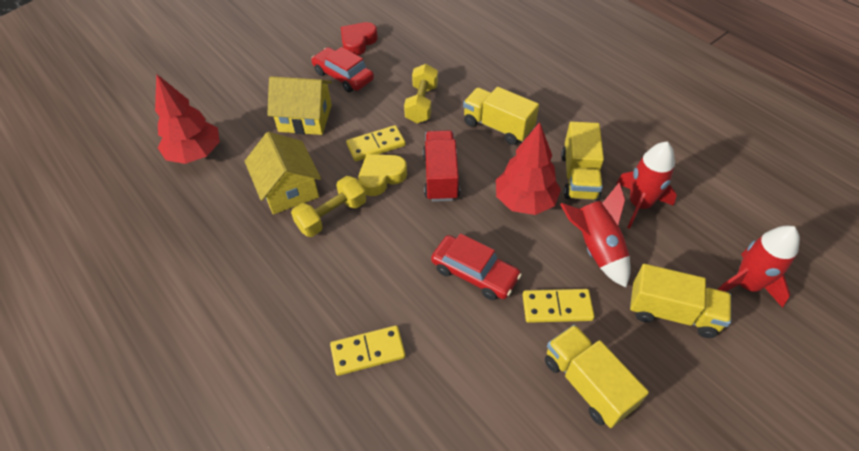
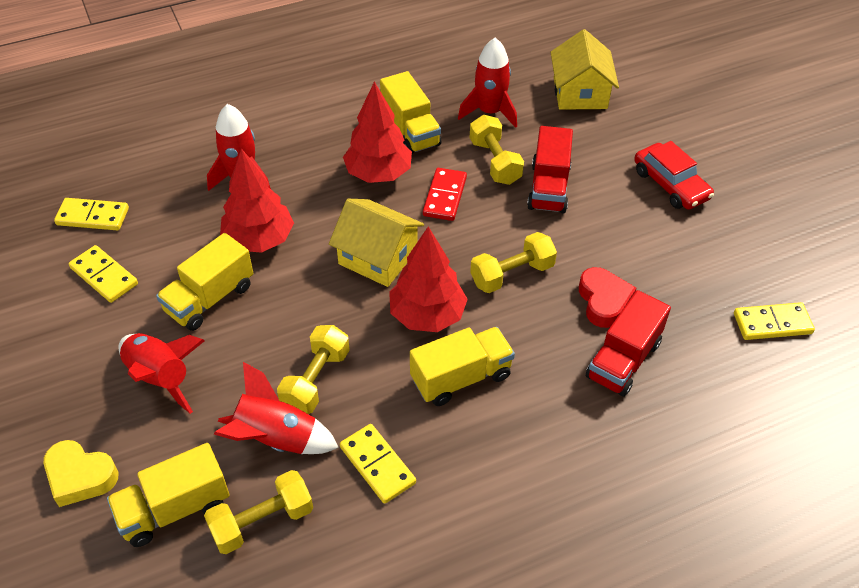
red car: 2 -> 1
red domino: 0 -> 1
red rocket: 3 -> 4
red tree: 2 -> 3
red truck: 1 -> 2
yellow domino: 3 -> 4
yellow dumbbell: 2 -> 4

